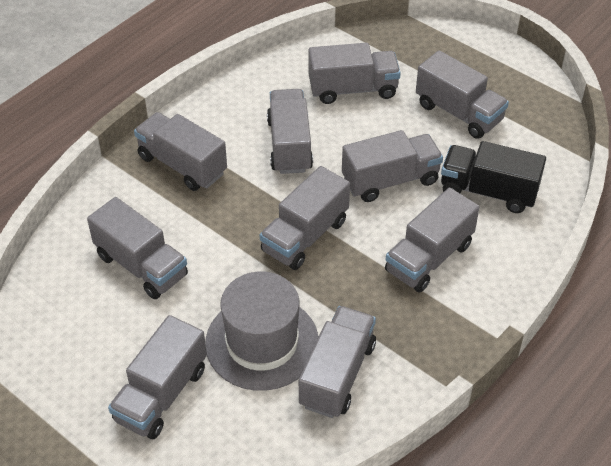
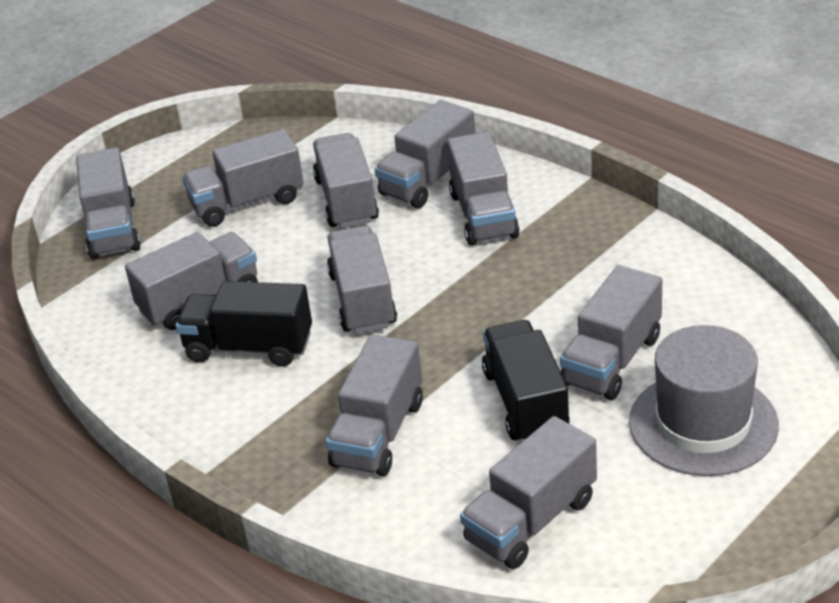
black truck: 1 -> 2

